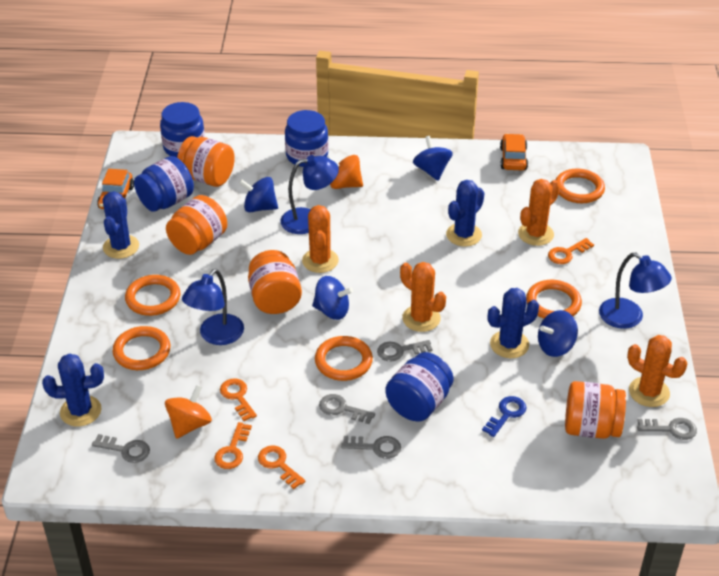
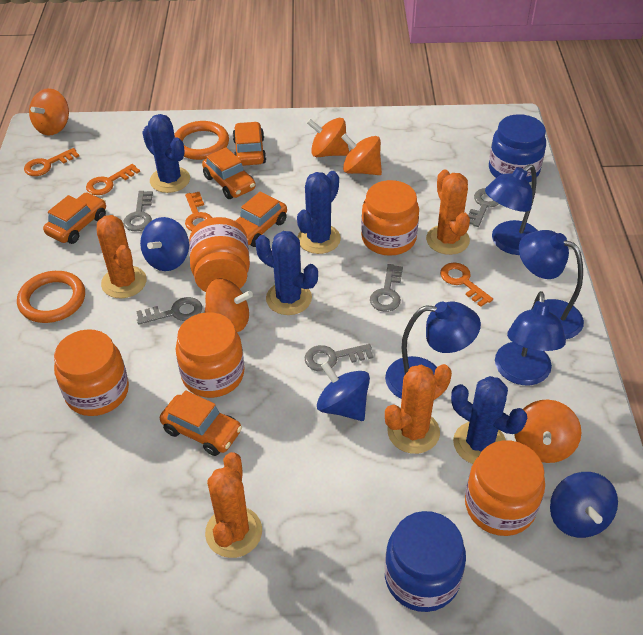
blue jar: 4 -> 2
blue key: 1 -> 0
blue lamp: 3 -> 4
blue spinning top: 4 -> 3
orange car: 2 -> 5
orange jar: 4 -> 5
orange ring: 5 -> 2
orange spinning top: 2 -> 5

